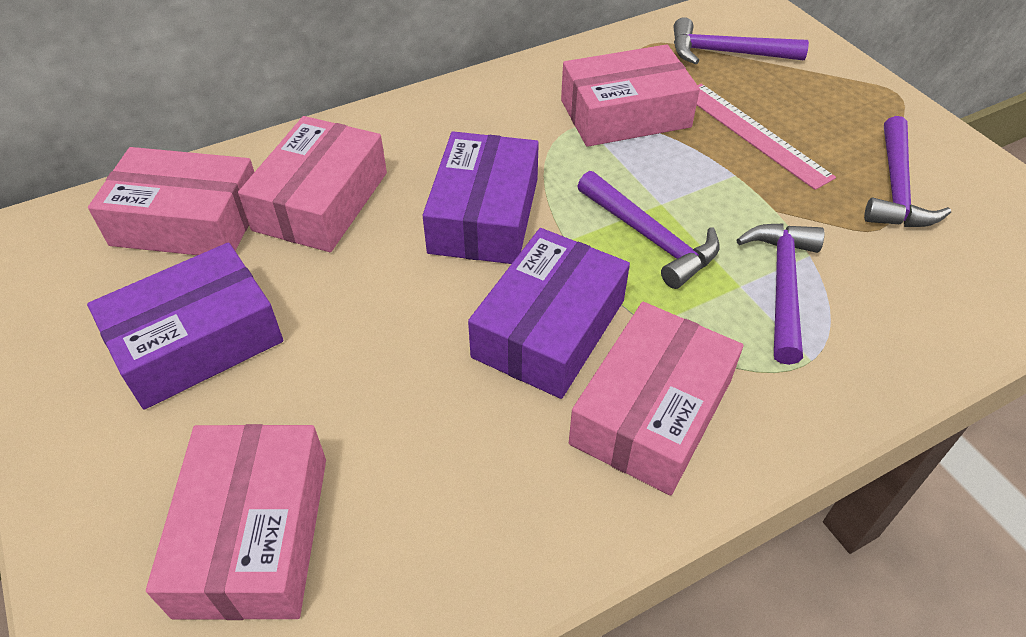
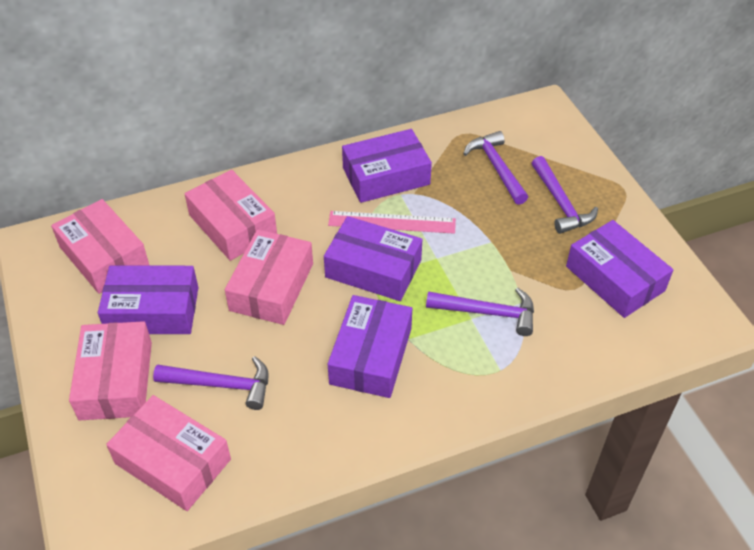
purple box: 3 -> 5

